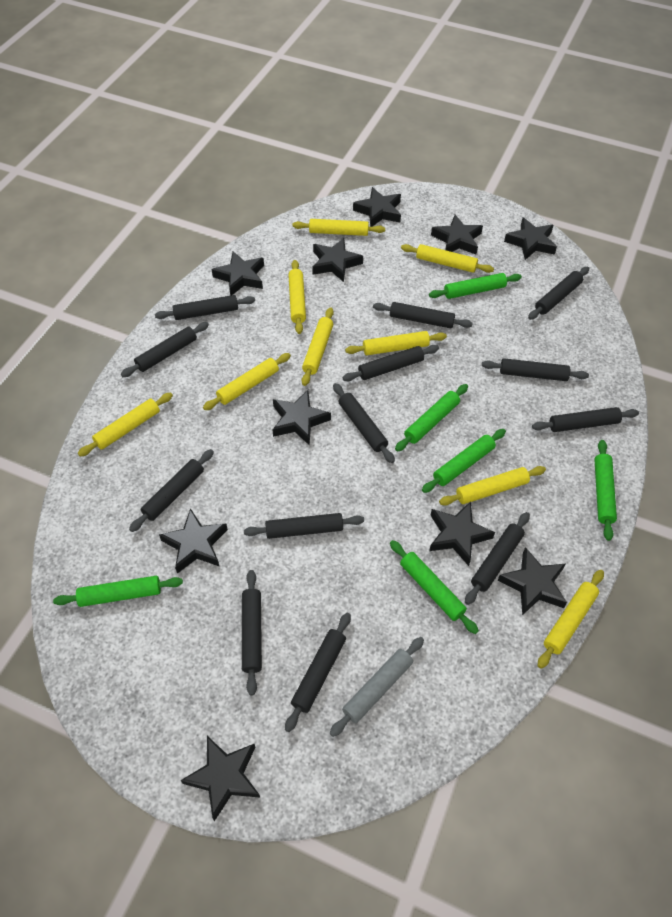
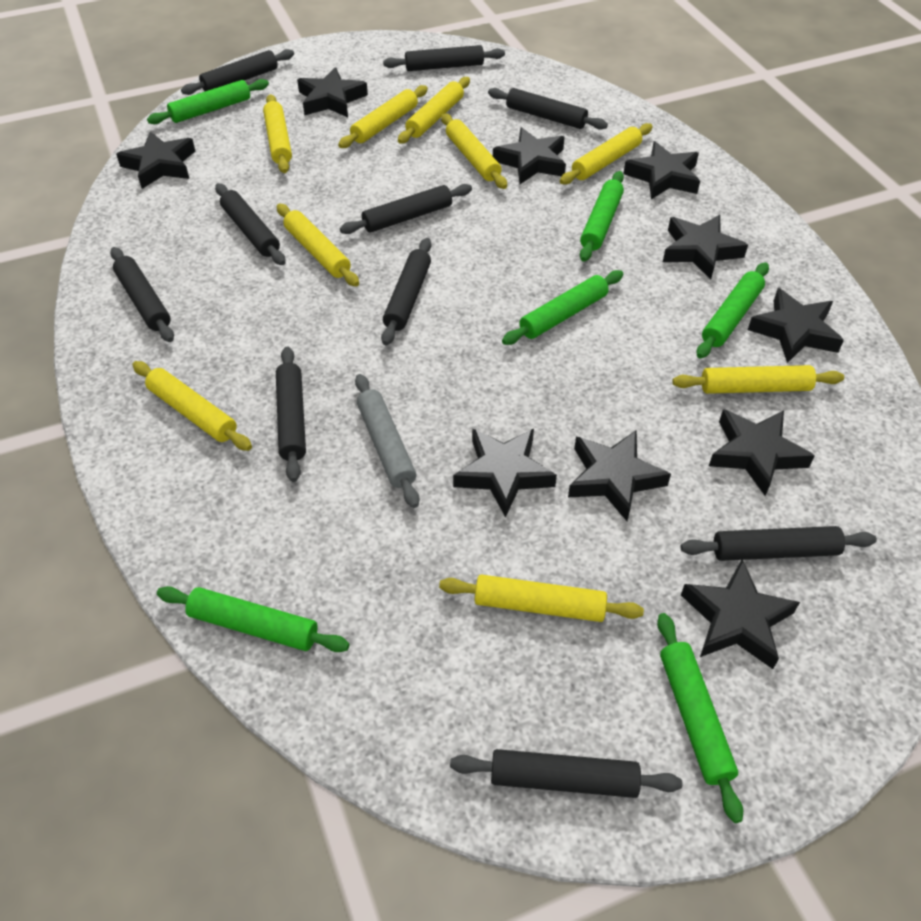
black rolling pin: 13 -> 10

